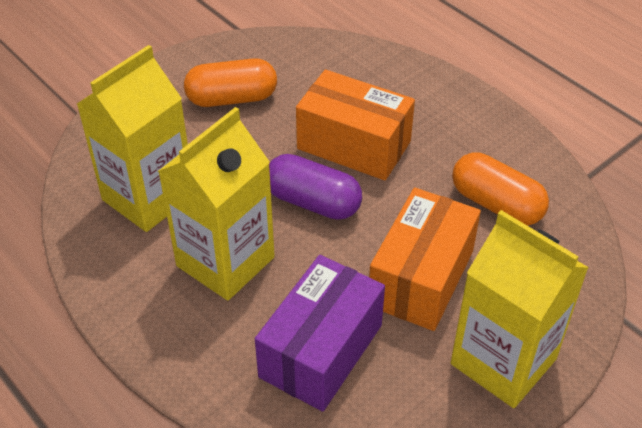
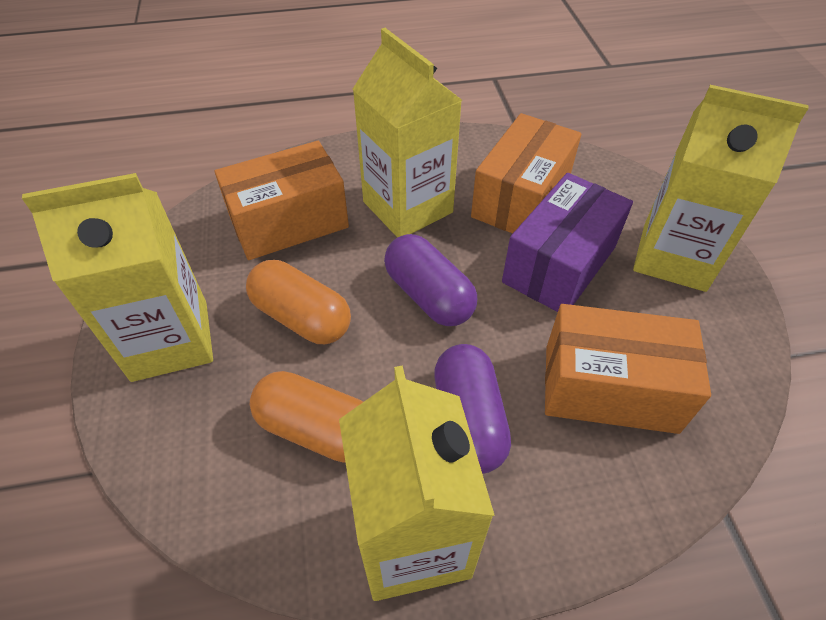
orange box: 2 -> 3
purple capsule: 1 -> 2
yellow carton: 3 -> 4

